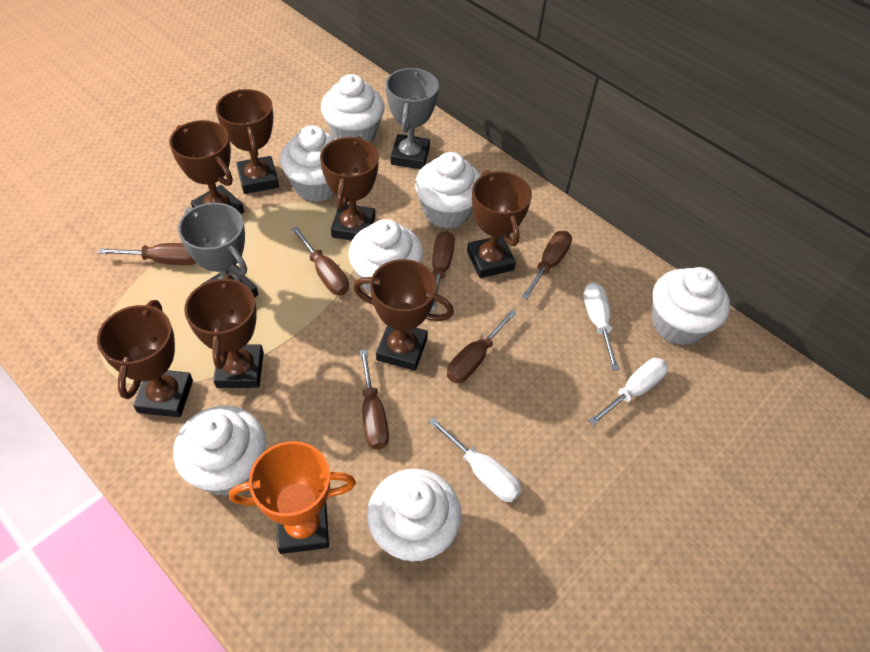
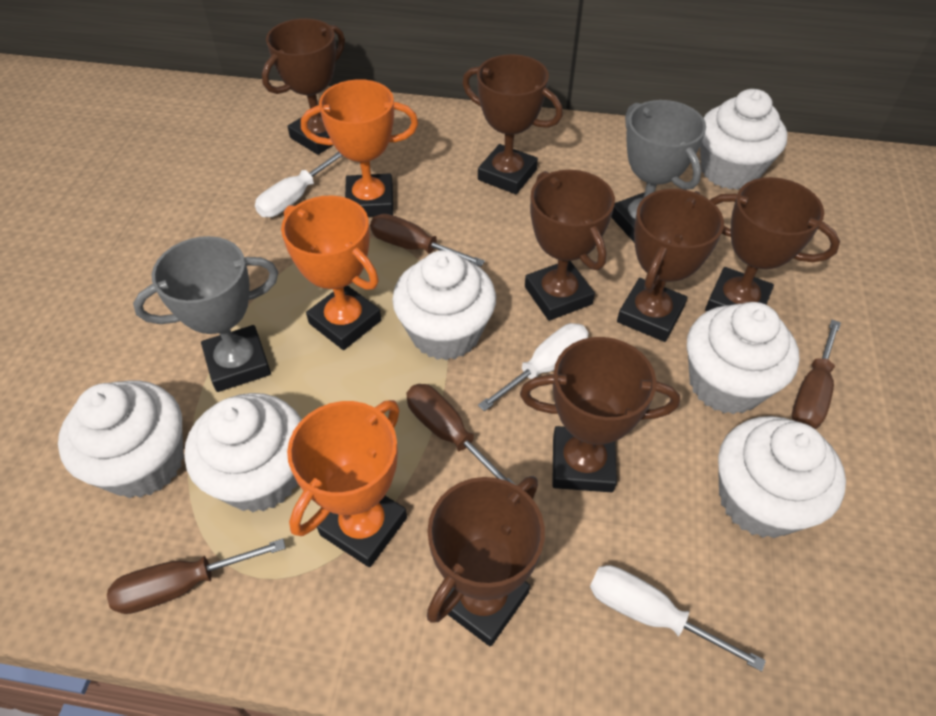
brown screwdriver: 6 -> 4
orange trophy: 1 -> 3
white cupcake: 7 -> 6

